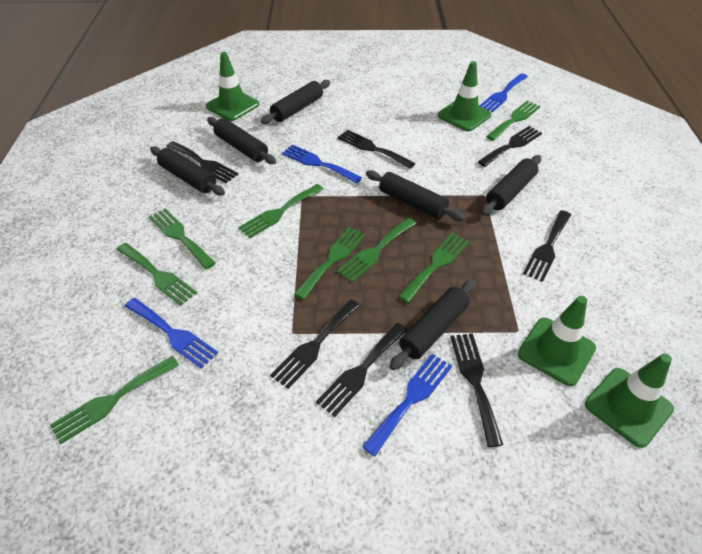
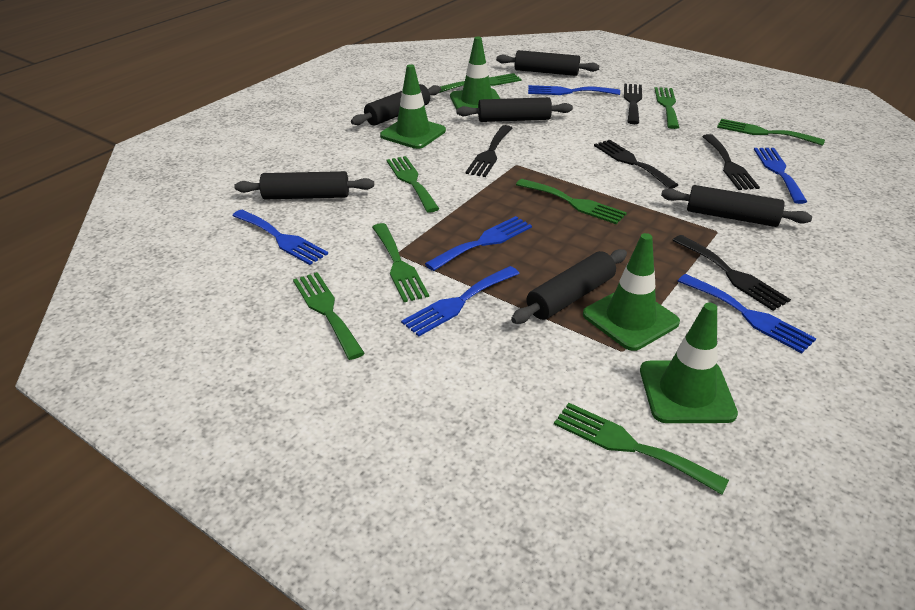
black fork: 7 -> 5
blue fork: 4 -> 6

